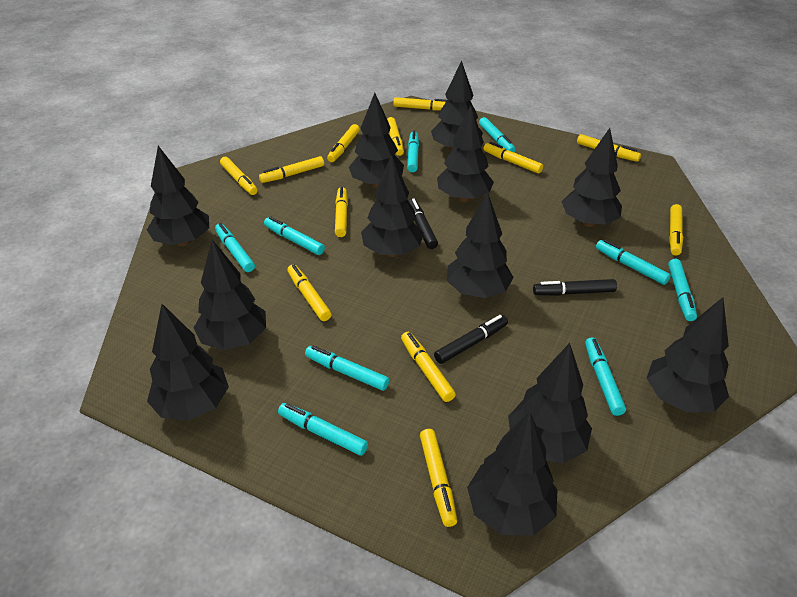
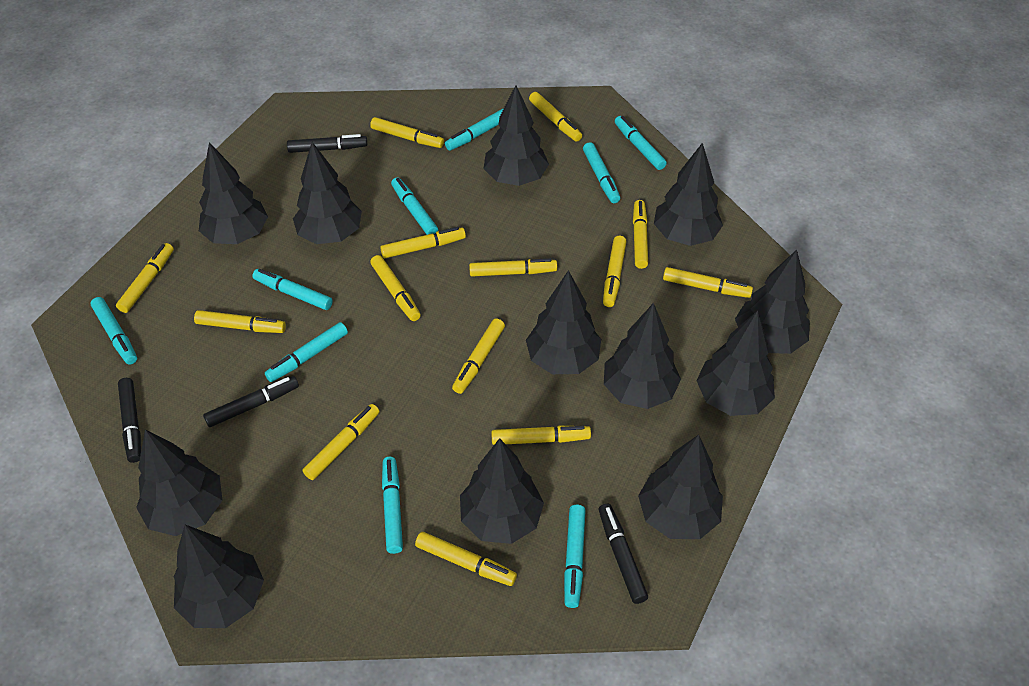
black marker: 3 -> 4
yellow marker: 12 -> 14

